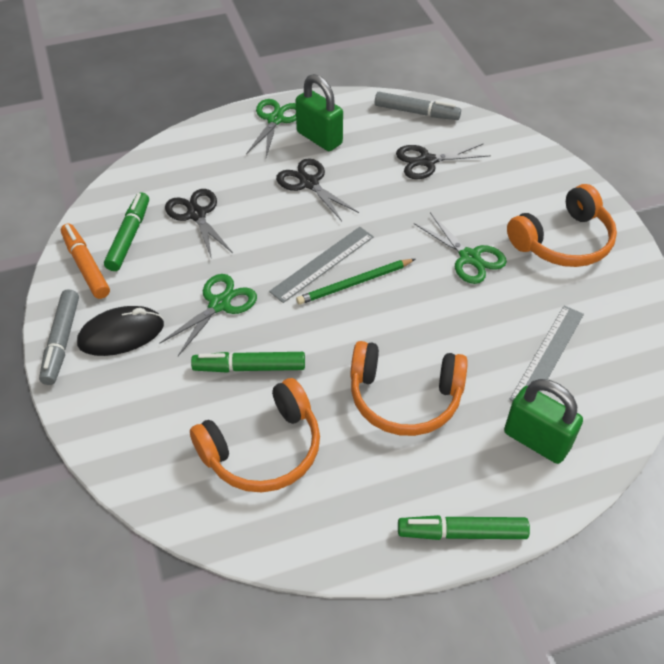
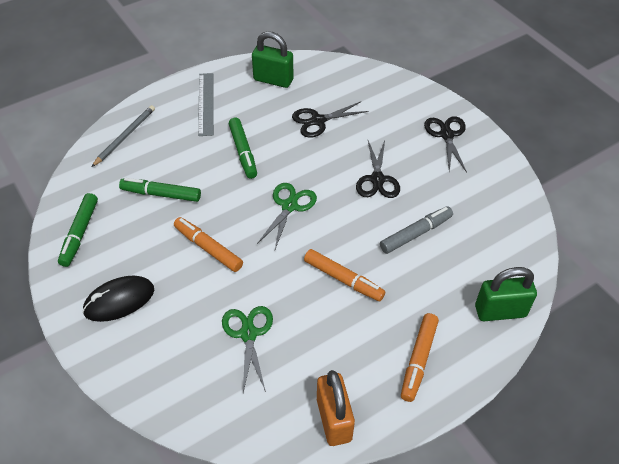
green pencil: 1 -> 0
green scissors: 3 -> 2
grey marker: 2 -> 1
grey pencil: 0 -> 1
grey ruler: 2 -> 1
orange headphones: 3 -> 0
orange marker: 1 -> 3
orange padlock: 0 -> 1

